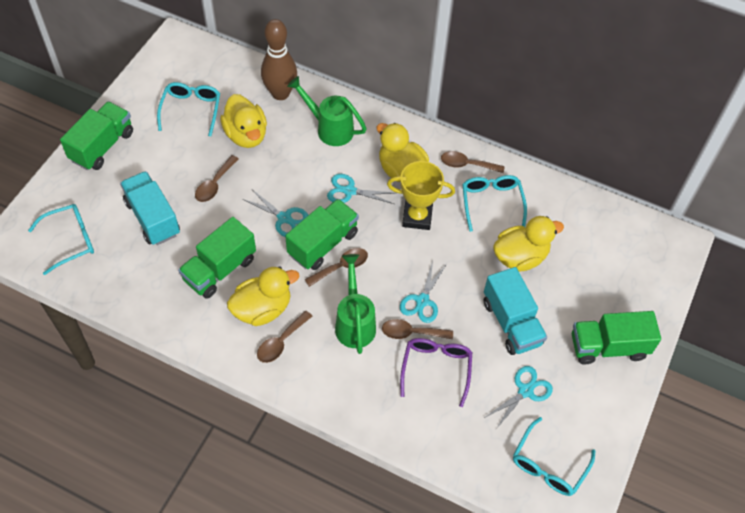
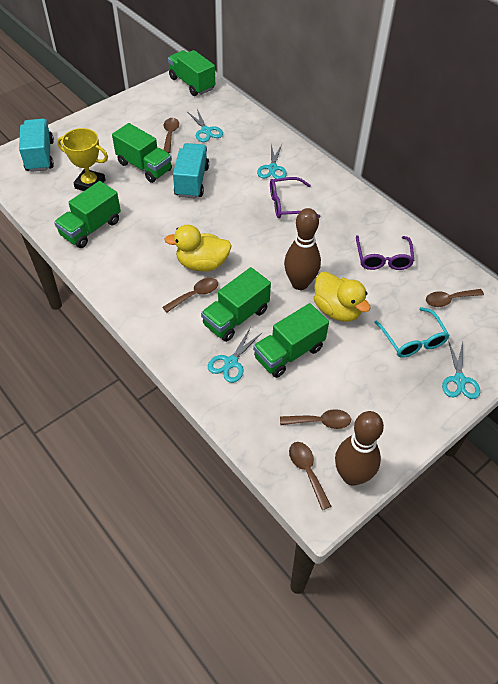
brown bowling pin: 1 -> 2
green truck: 4 -> 5
green watering can: 2 -> 0
purple glasses: 1 -> 2
turquoise glasses: 4 -> 1
yellow duck: 4 -> 2

